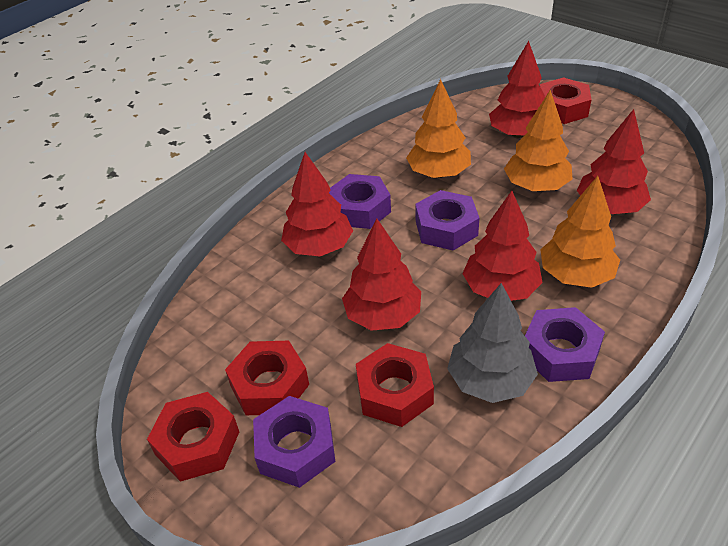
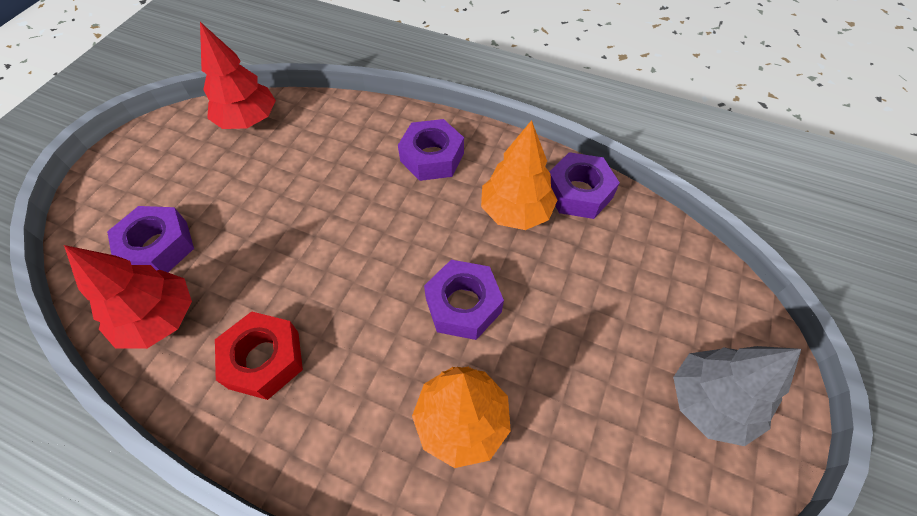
orange tree: 3 -> 2
red nut: 4 -> 1
red tree: 5 -> 2

